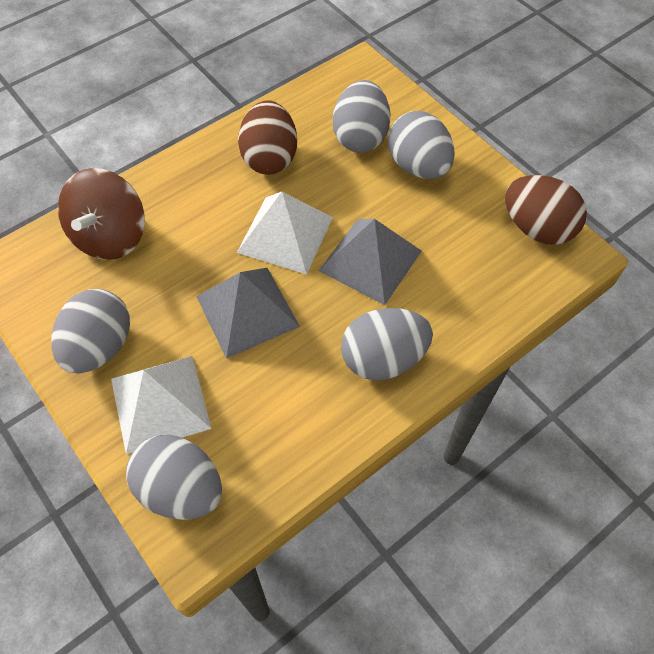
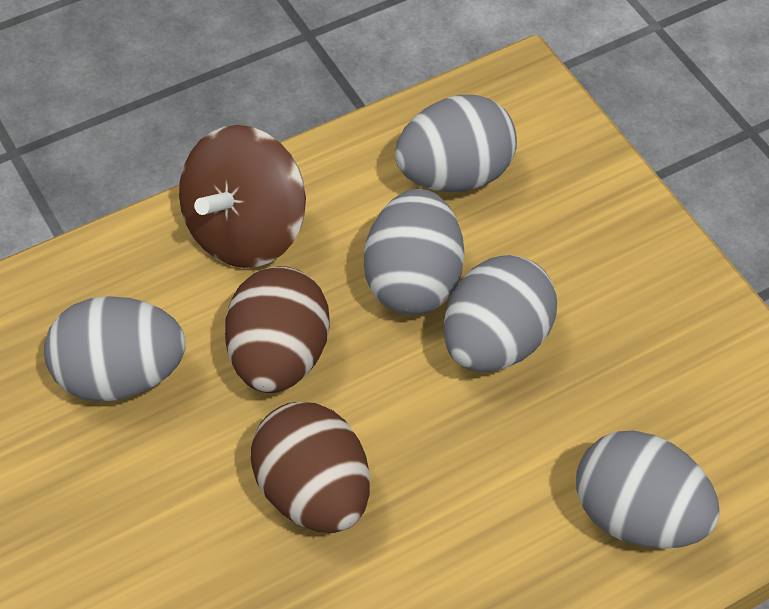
grey pyramid: 2 -> 0
white pyramid: 2 -> 0

